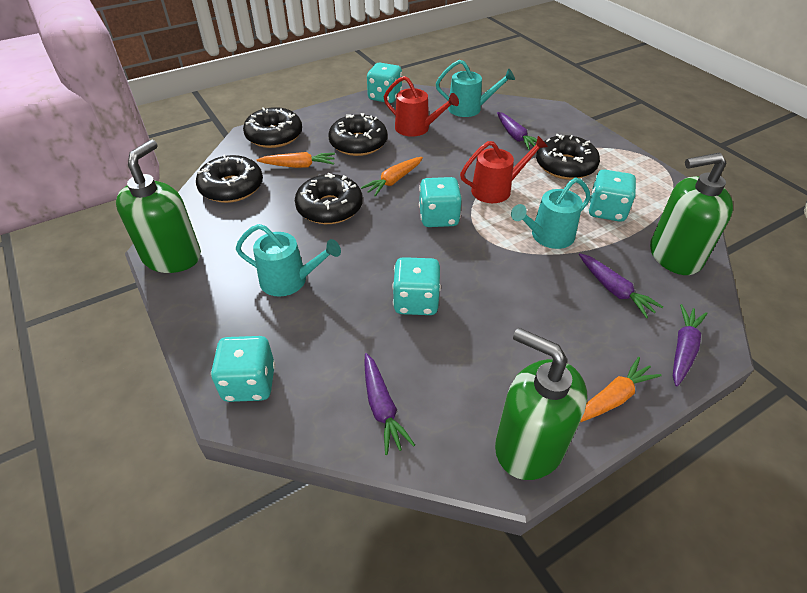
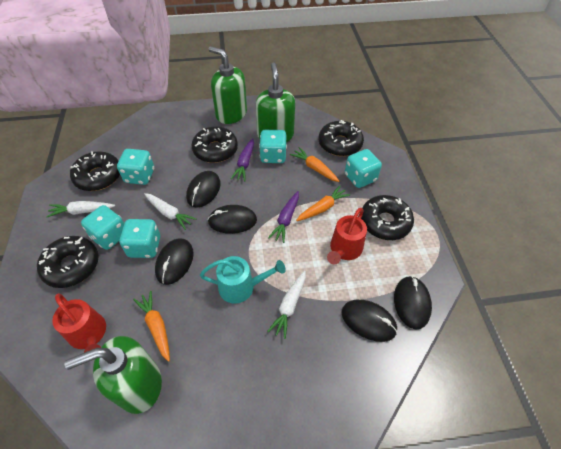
black mouse: 0 -> 5
purple carrot: 4 -> 2
turquoise watering can: 3 -> 1
white carrot: 0 -> 3

